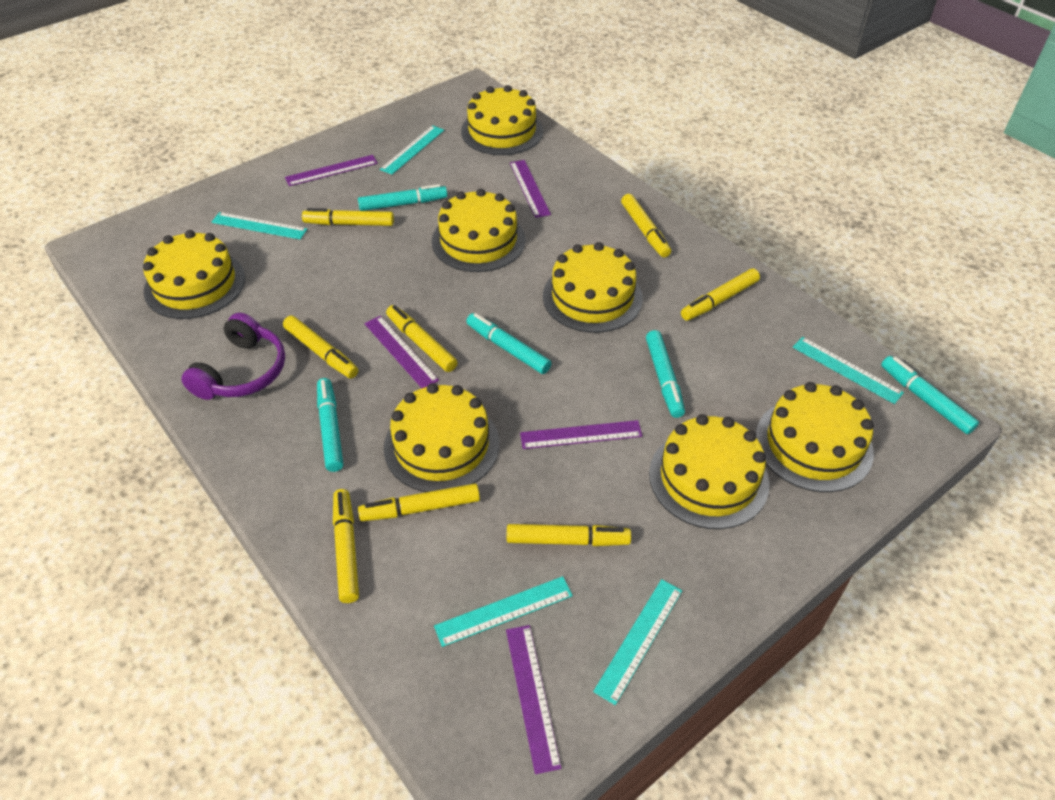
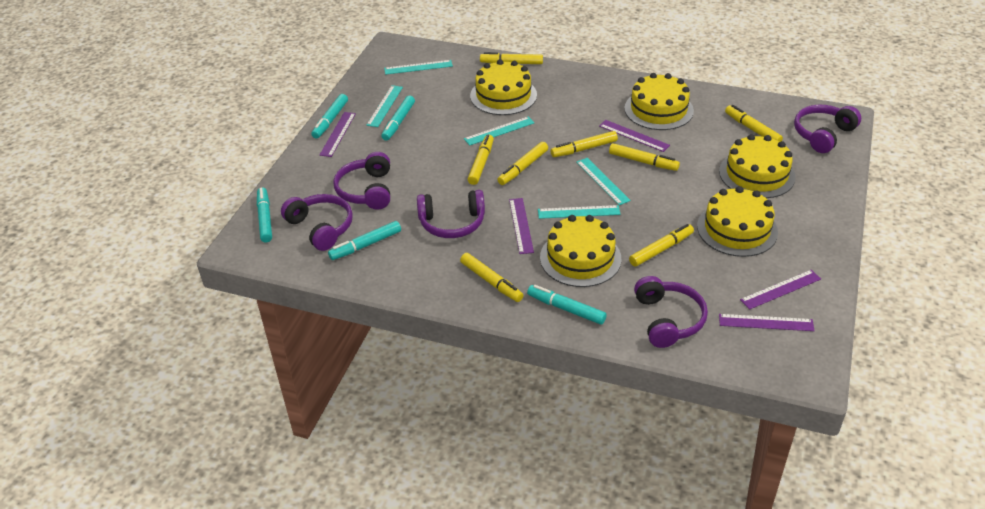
purple headphones: 1 -> 5
yellow cake: 7 -> 5

